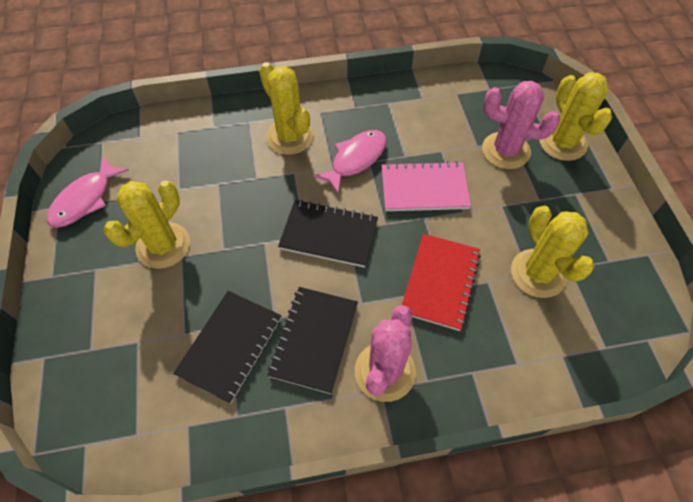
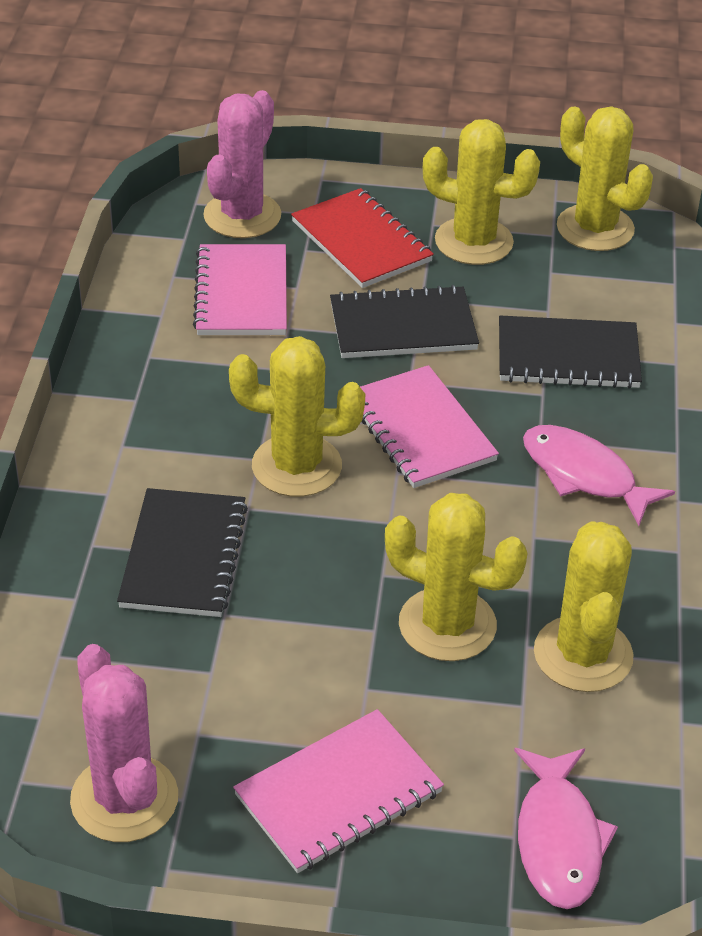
pink notebook: 1 -> 3
yellow cactus: 4 -> 5

